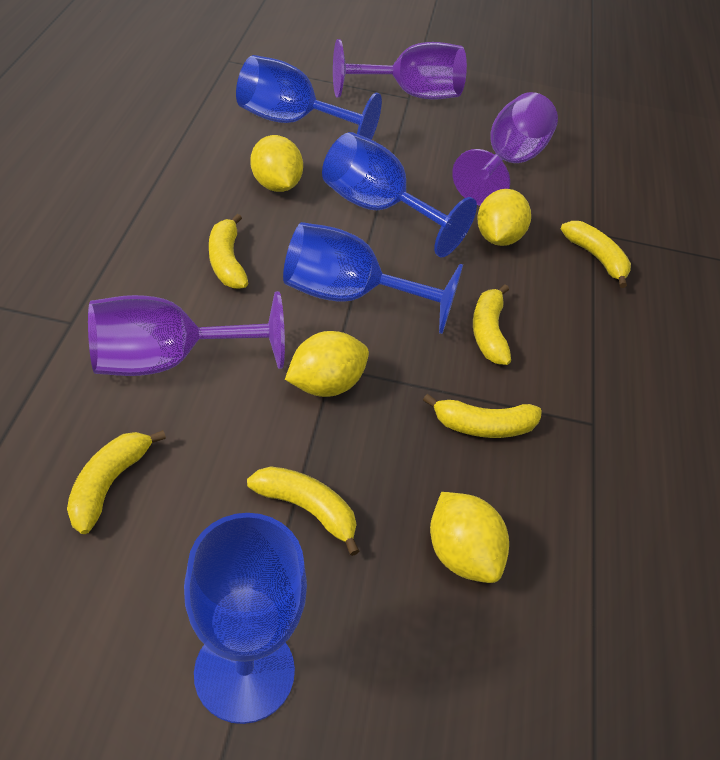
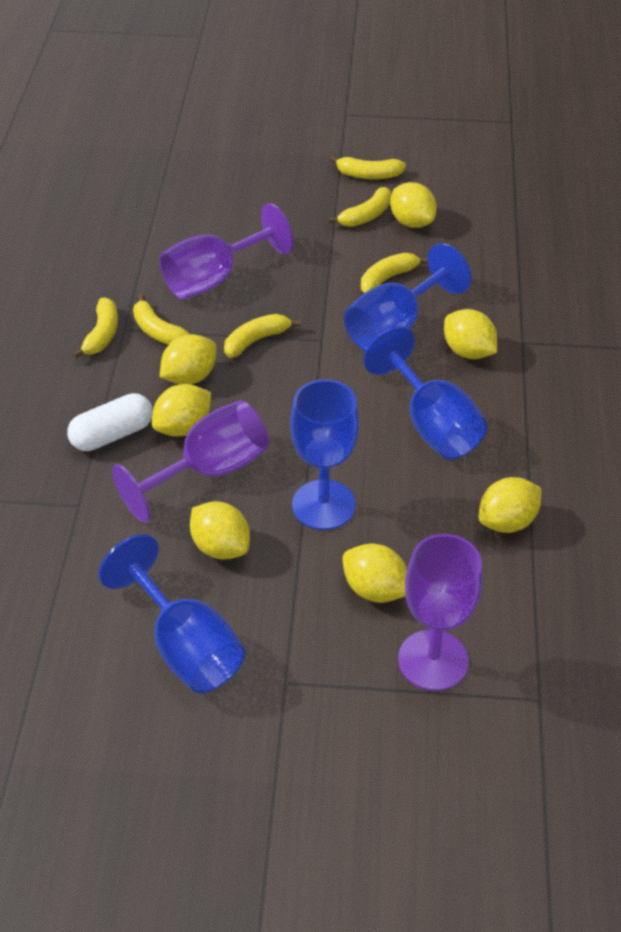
white capsule: 0 -> 1
yellow lemon: 4 -> 7

